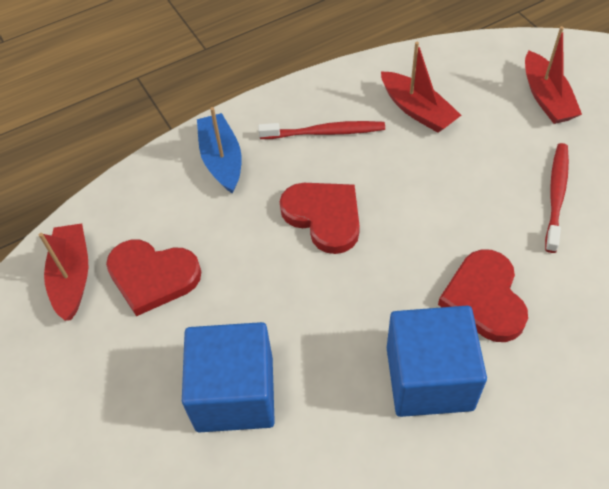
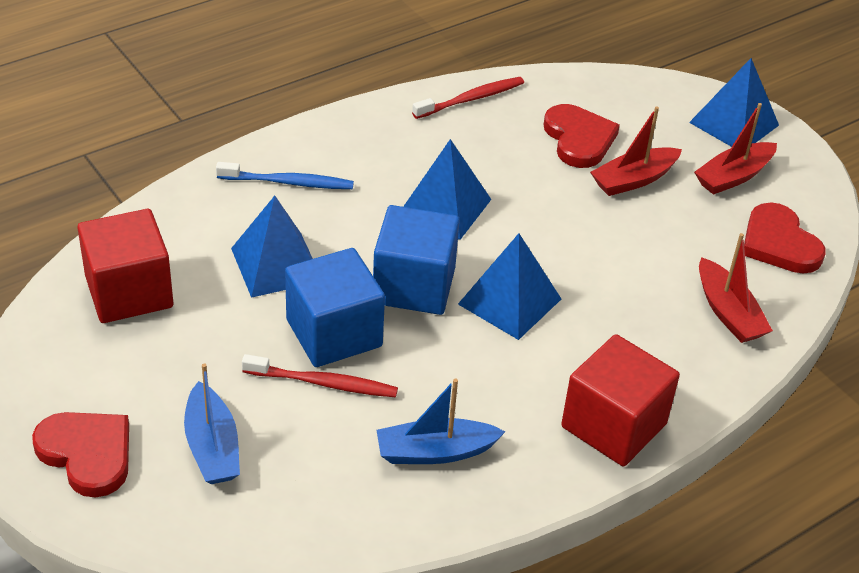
blue boat: 1 -> 2
blue pyramid: 0 -> 4
blue toothbrush: 0 -> 1
red cube: 0 -> 2

